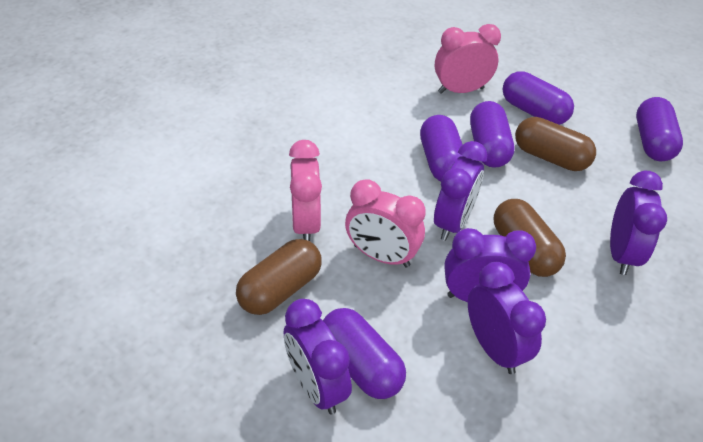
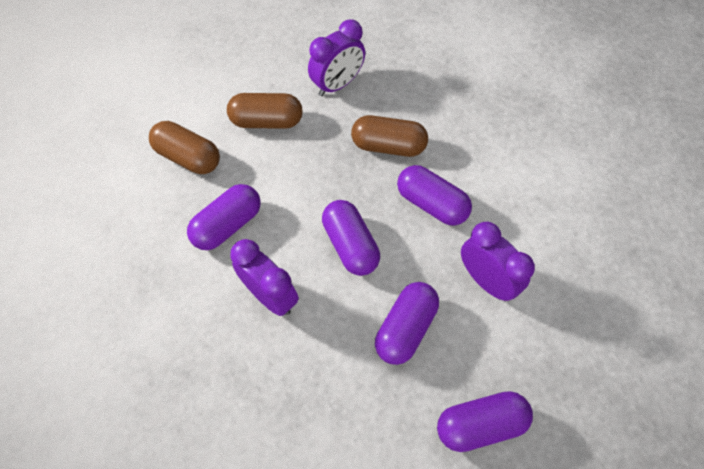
pink clock: 3 -> 0
purple clock: 5 -> 3

